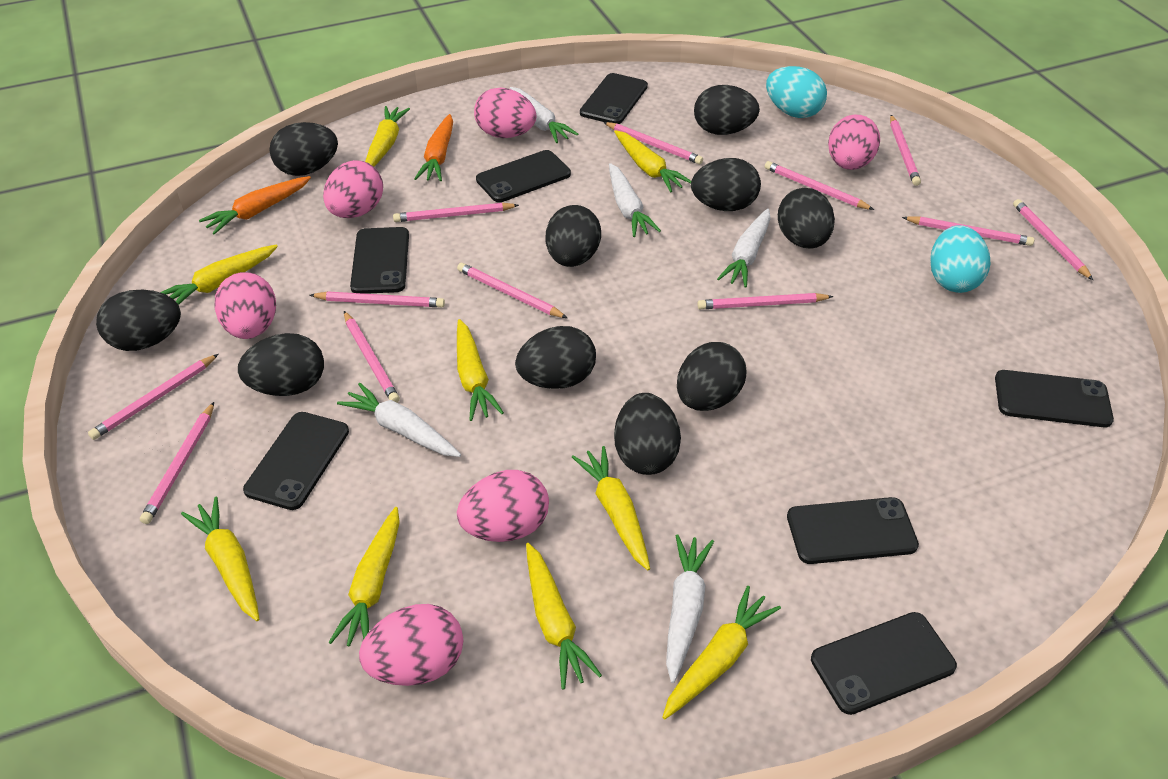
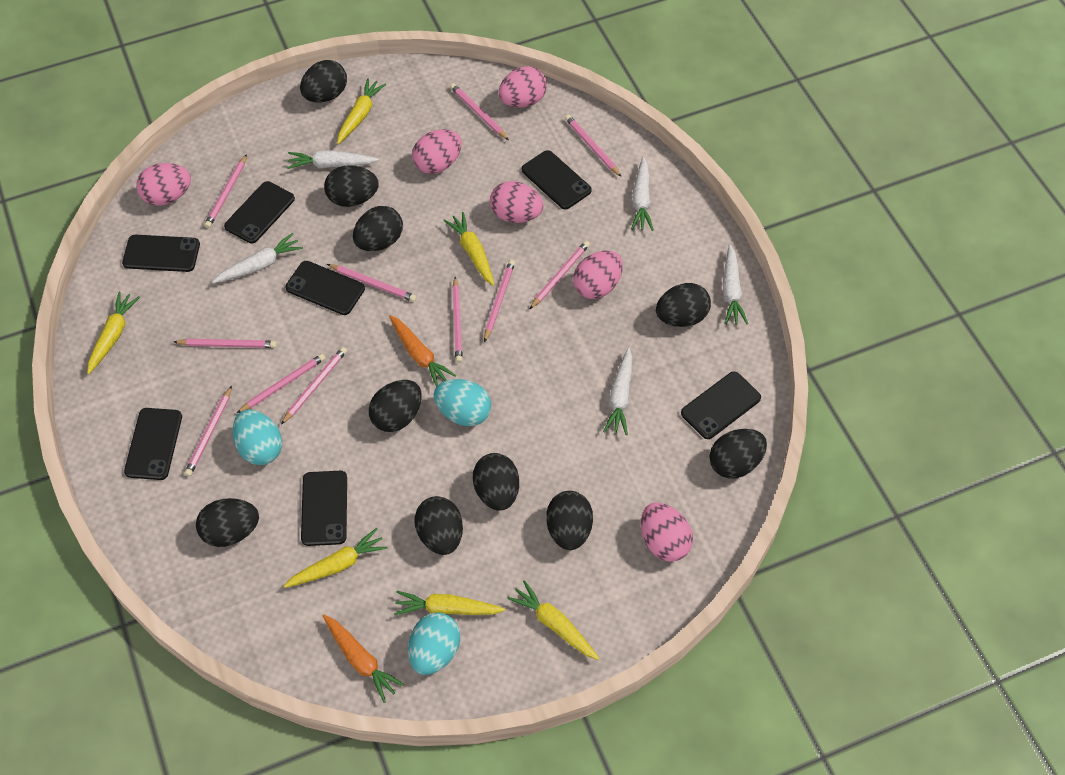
pink pencil: 12 -> 11
turquoise egg: 2 -> 3
yellow carrot: 9 -> 6

